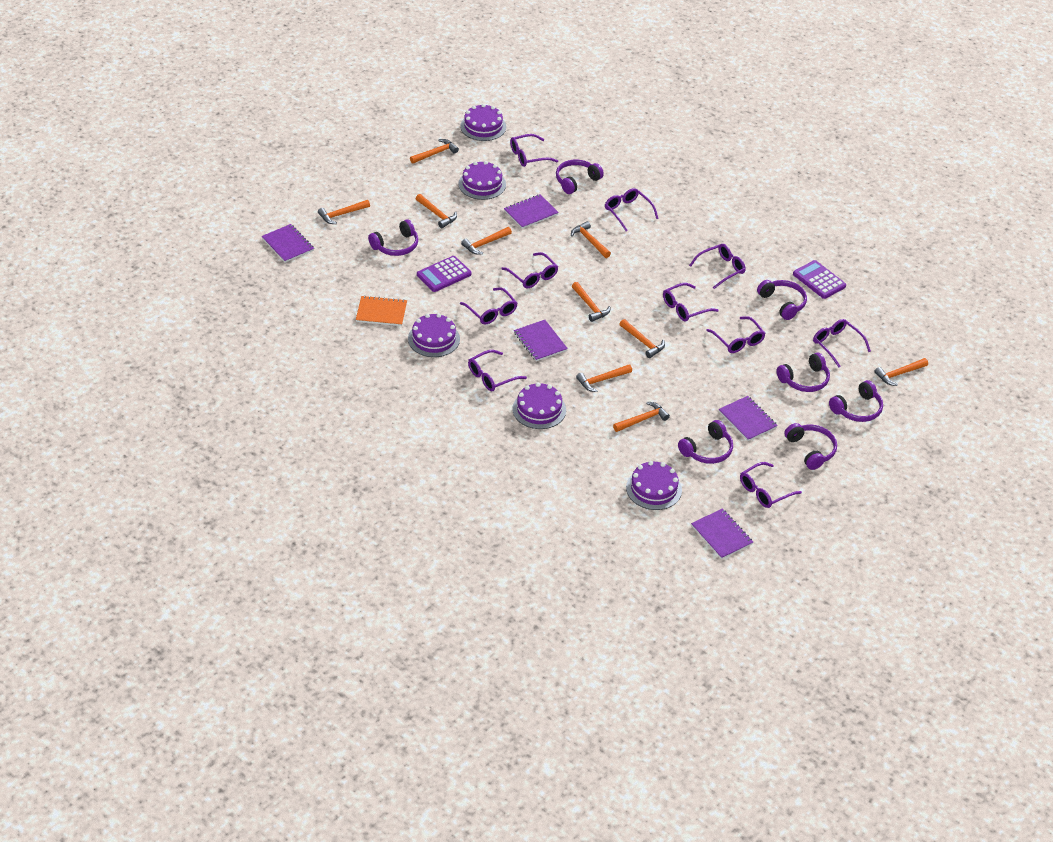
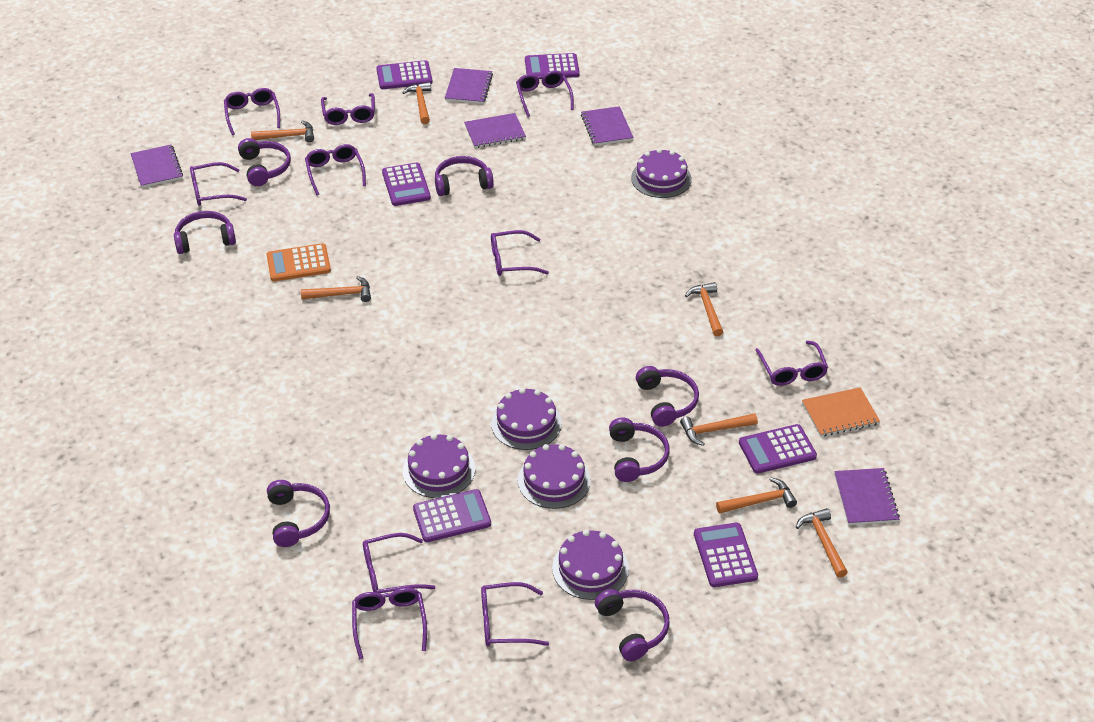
orange calculator: 0 -> 1
orange hammer: 10 -> 7
purple calculator: 2 -> 6

